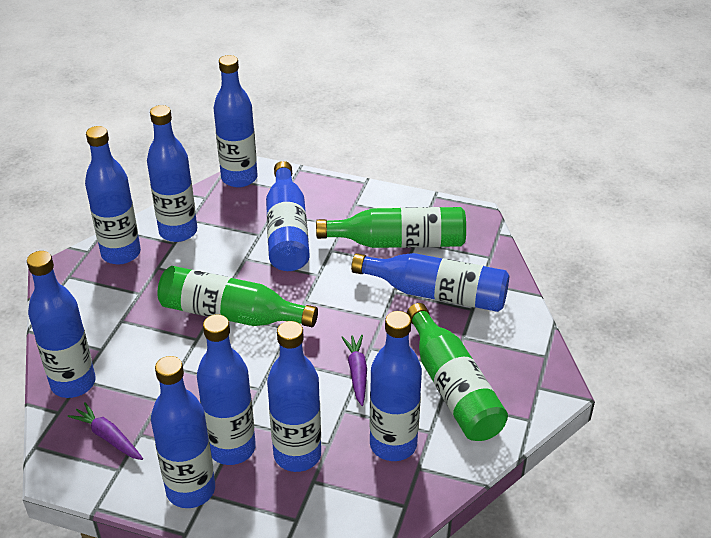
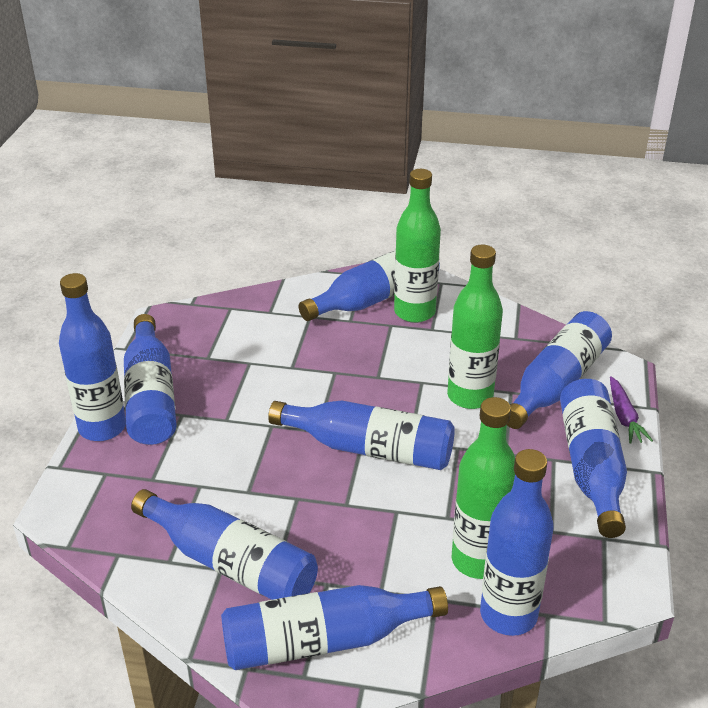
blue bottle: 10 -> 9
purple carrot: 2 -> 1

